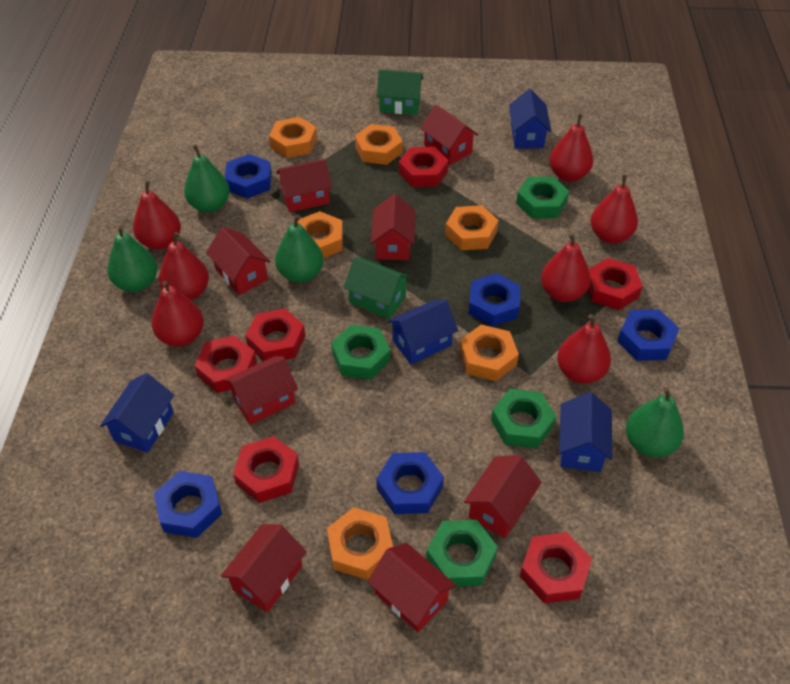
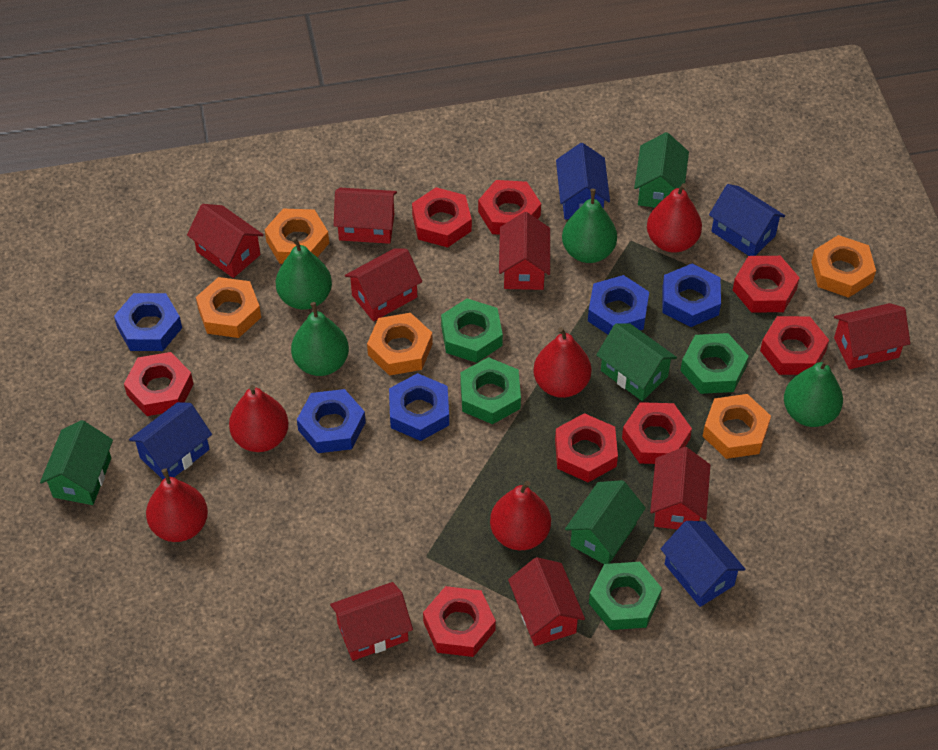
green house: 2 -> 4
orange nut: 6 -> 5
red nut: 6 -> 8
red pear: 7 -> 5

